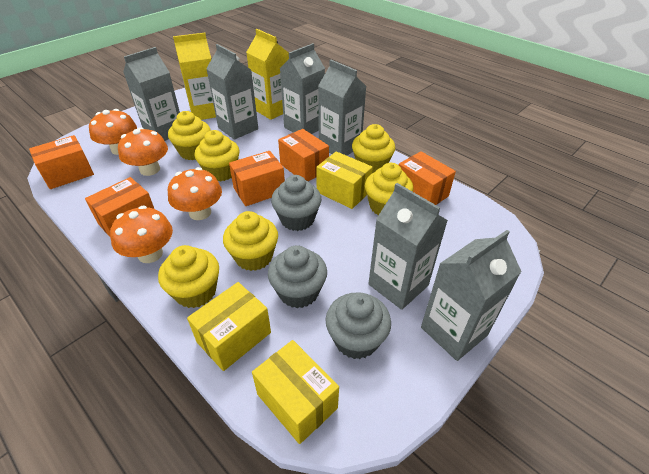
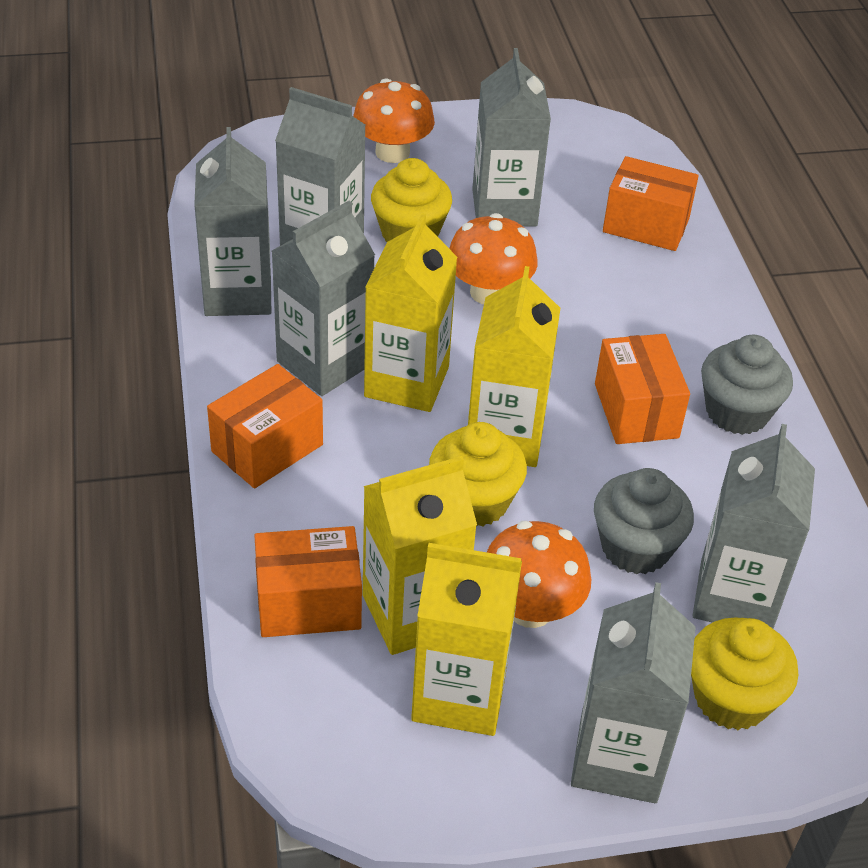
grey cupcake: 3 -> 2
orange box: 5 -> 4
orange mushroom: 4 -> 3
yellow box: 3 -> 0
yellow carton: 2 -> 4
yellow cupcake: 6 -> 3

